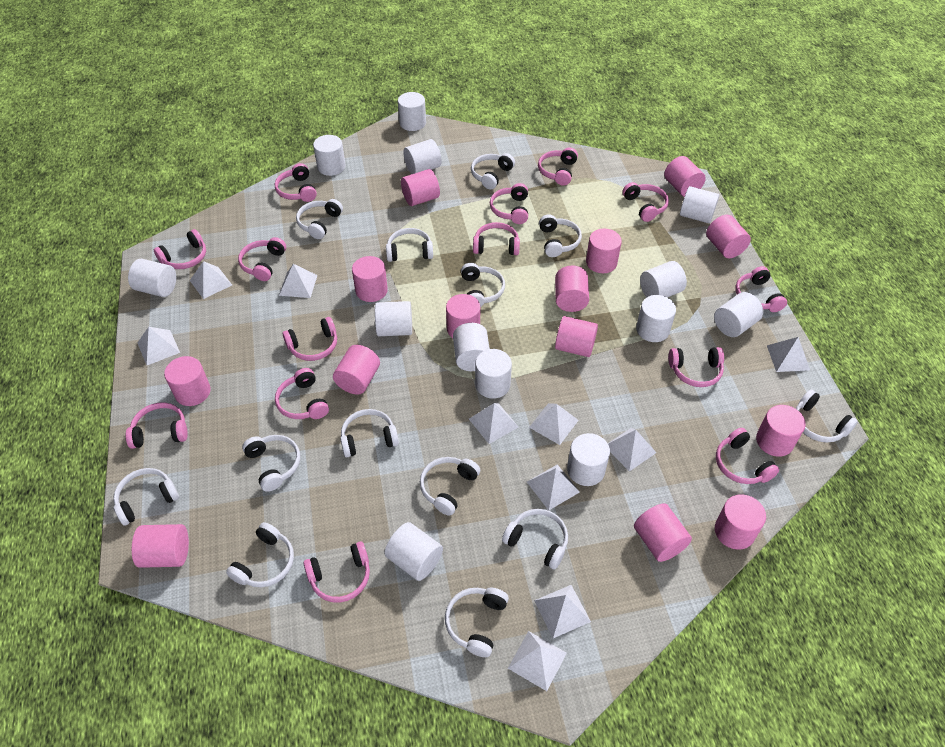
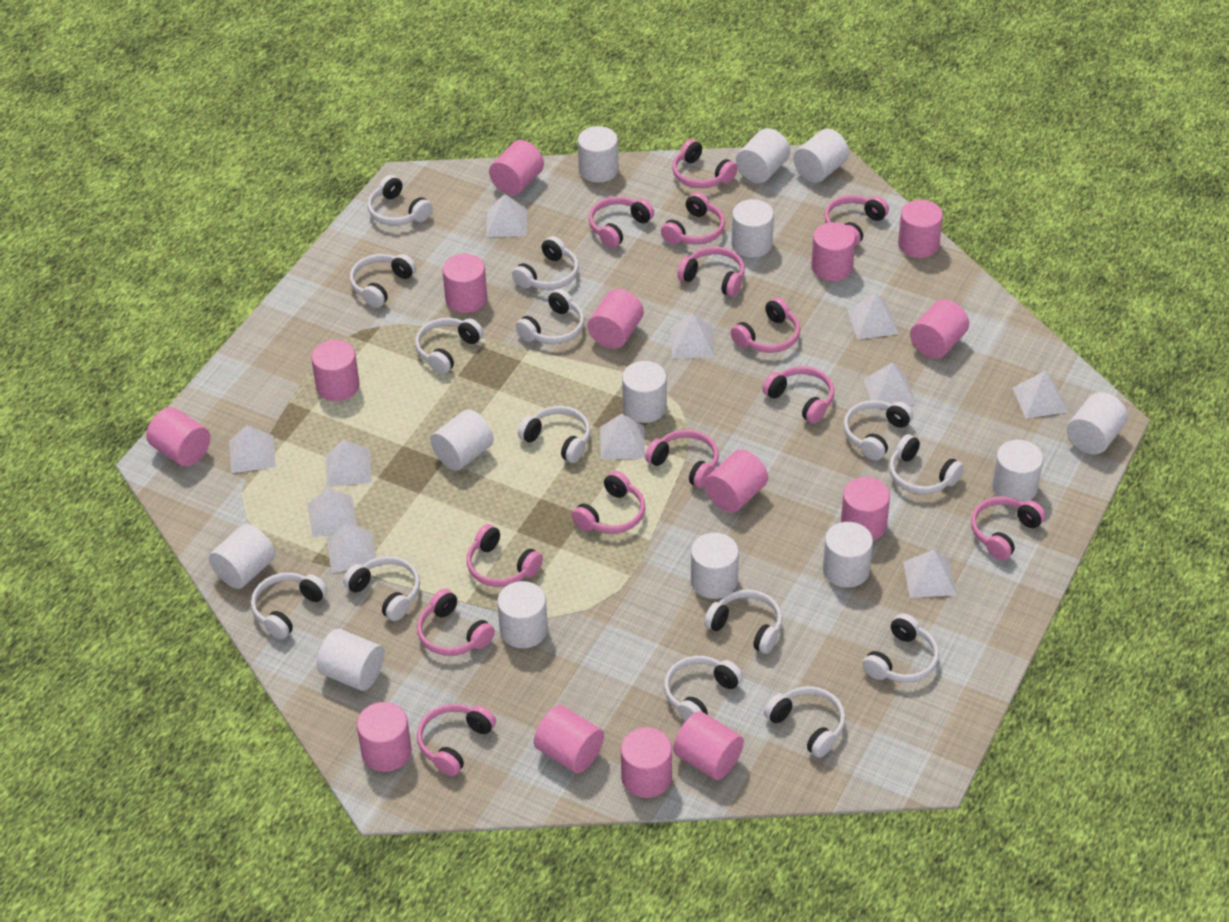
pink headphones: 14 -> 13
white headphones: 13 -> 14
white pyramid: 10 -> 11

